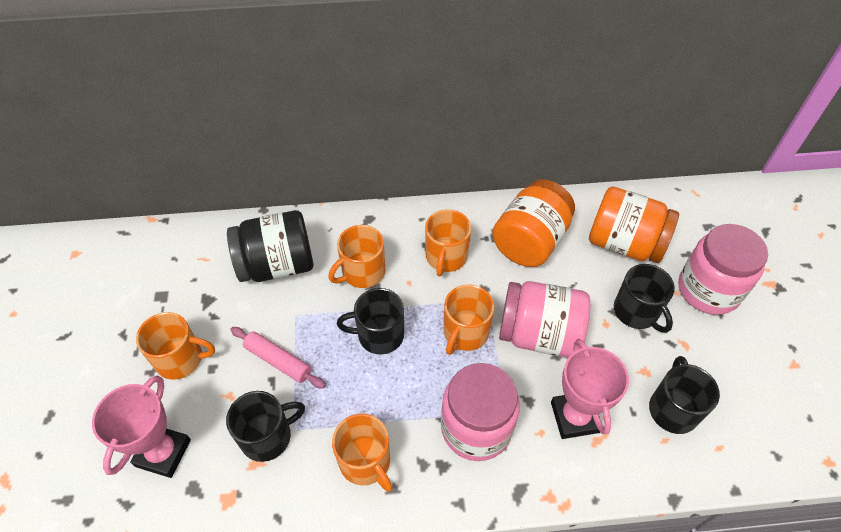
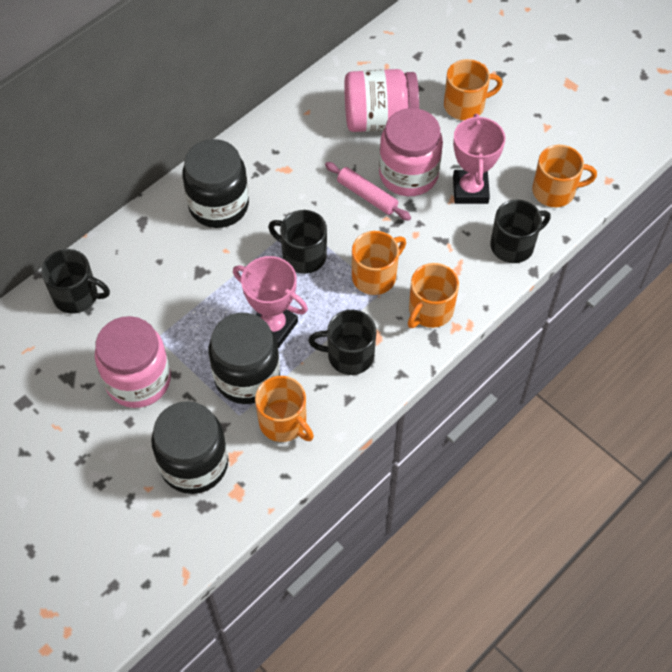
black jar: 1 -> 3
orange jar: 2 -> 0

